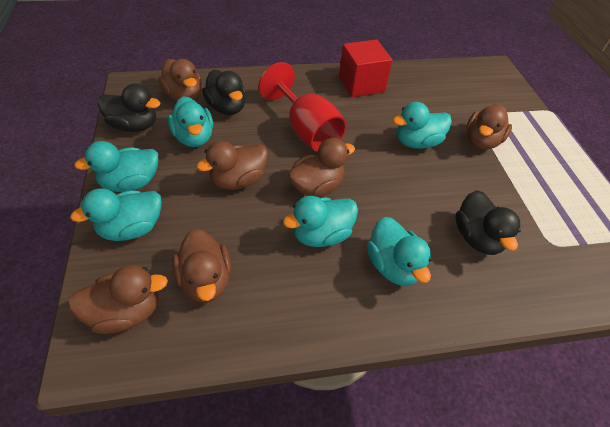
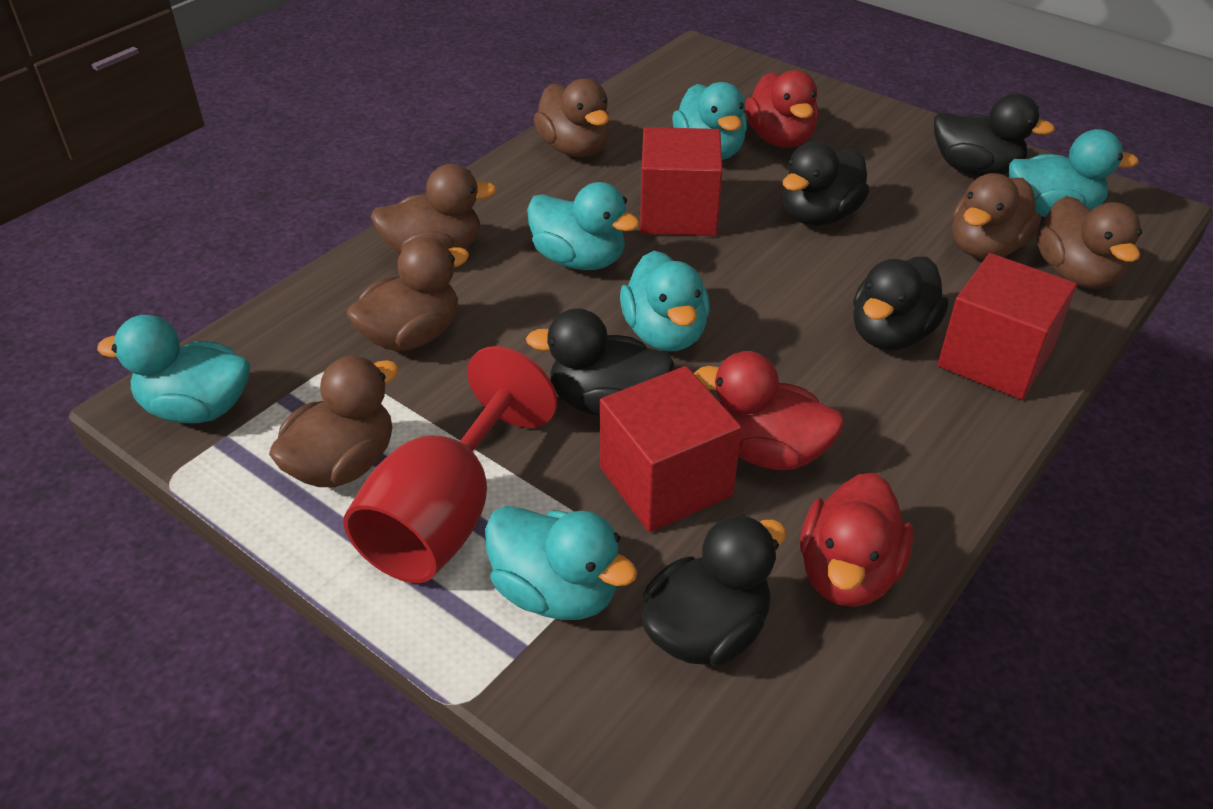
black duck: 3 -> 5
red cube: 1 -> 3
red duck: 0 -> 3

